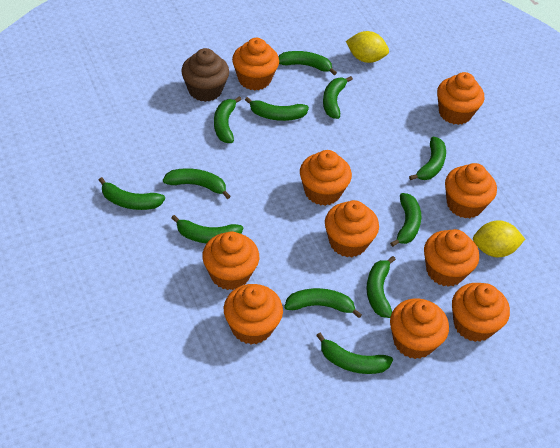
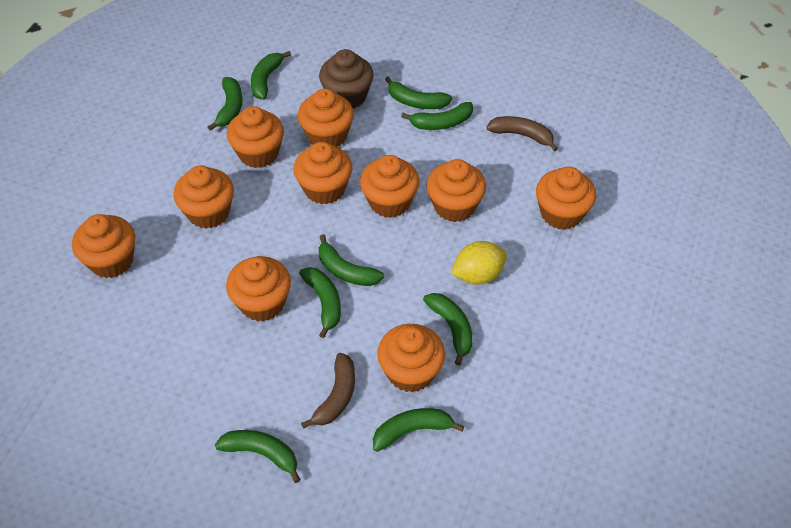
brown banana: 0 -> 2
green banana: 12 -> 9
yellow lemon: 2 -> 1

